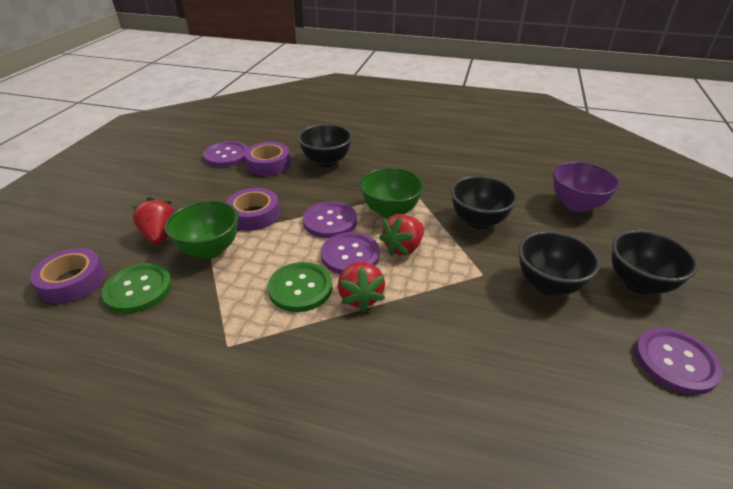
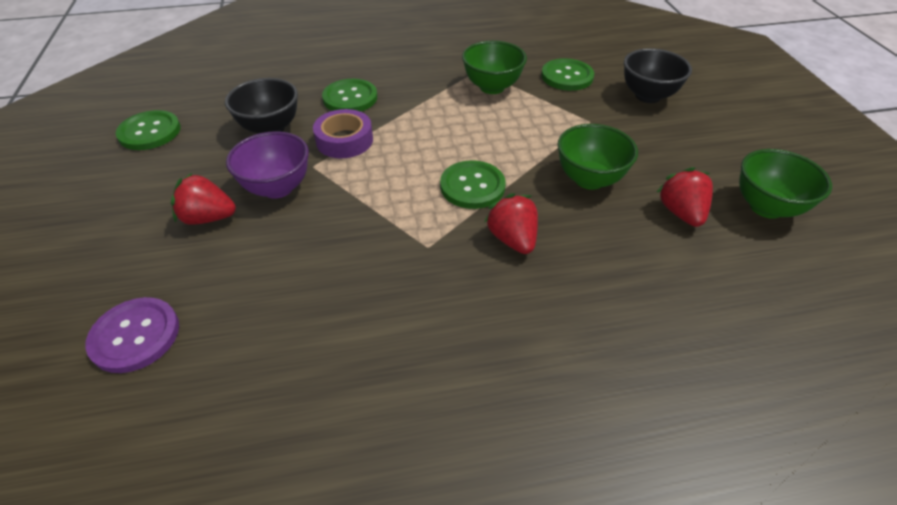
black bowl: 4 -> 2
green bowl: 2 -> 3
green button: 2 -> 4
purple button: 4 -> 1
purple tape: 3 -> 1

